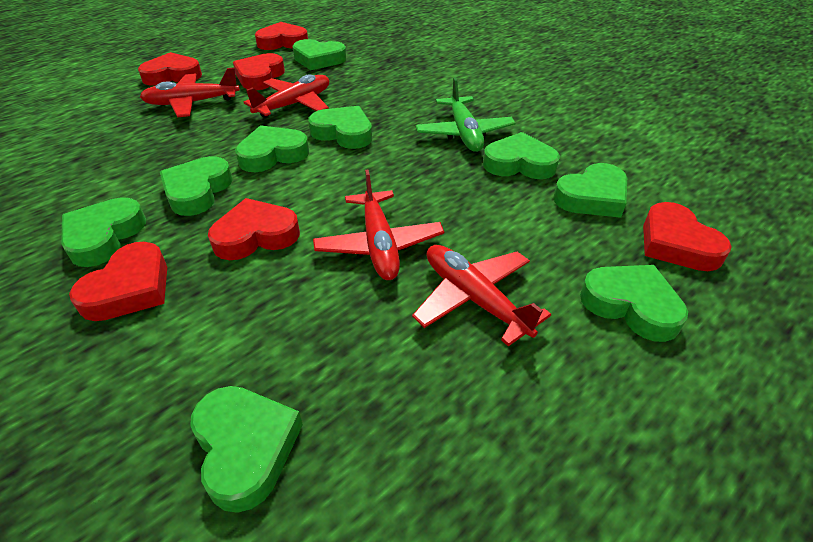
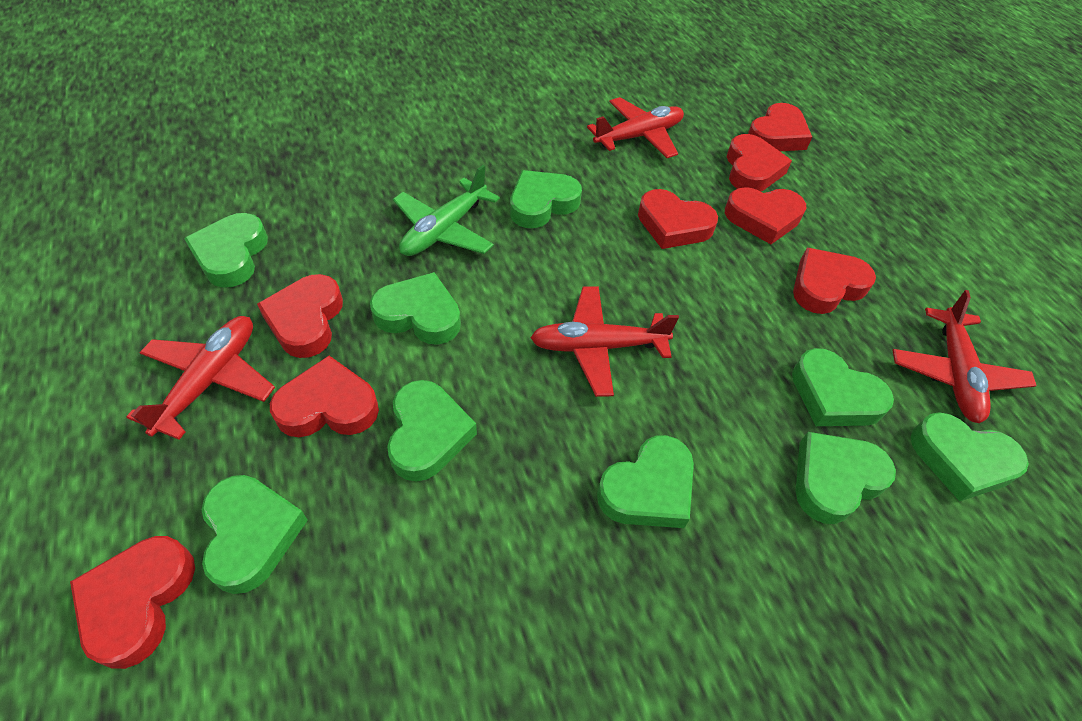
red heart: 6 -> 8

